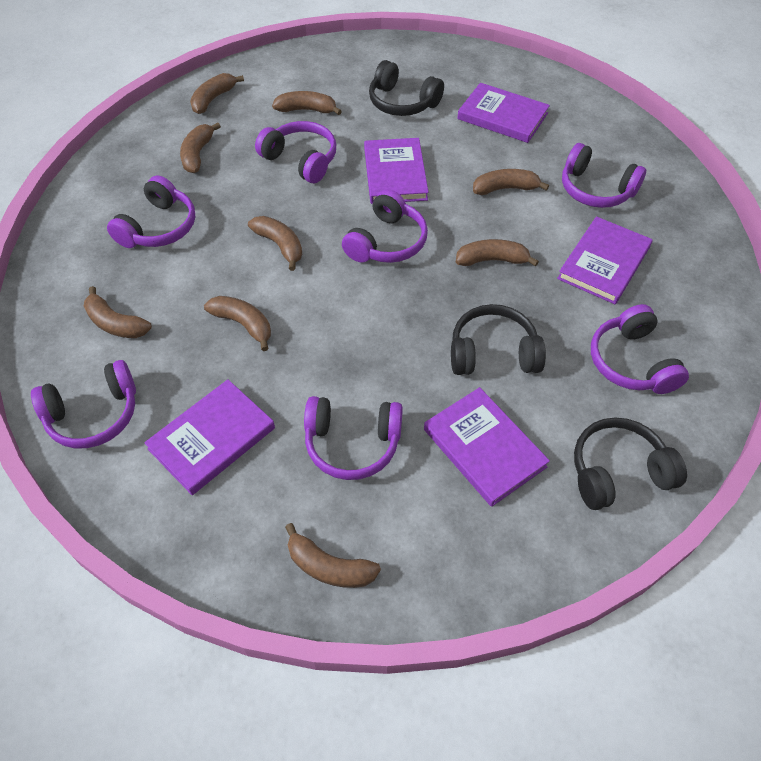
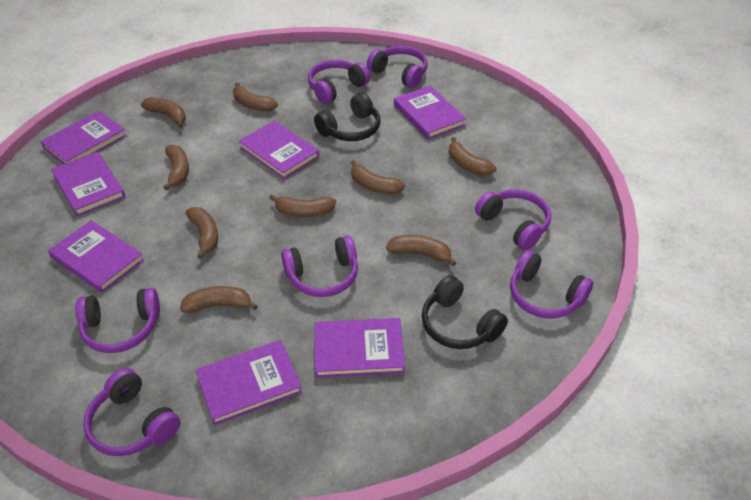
black headphones: 3 -> 2
purple book: 5 -> 7

